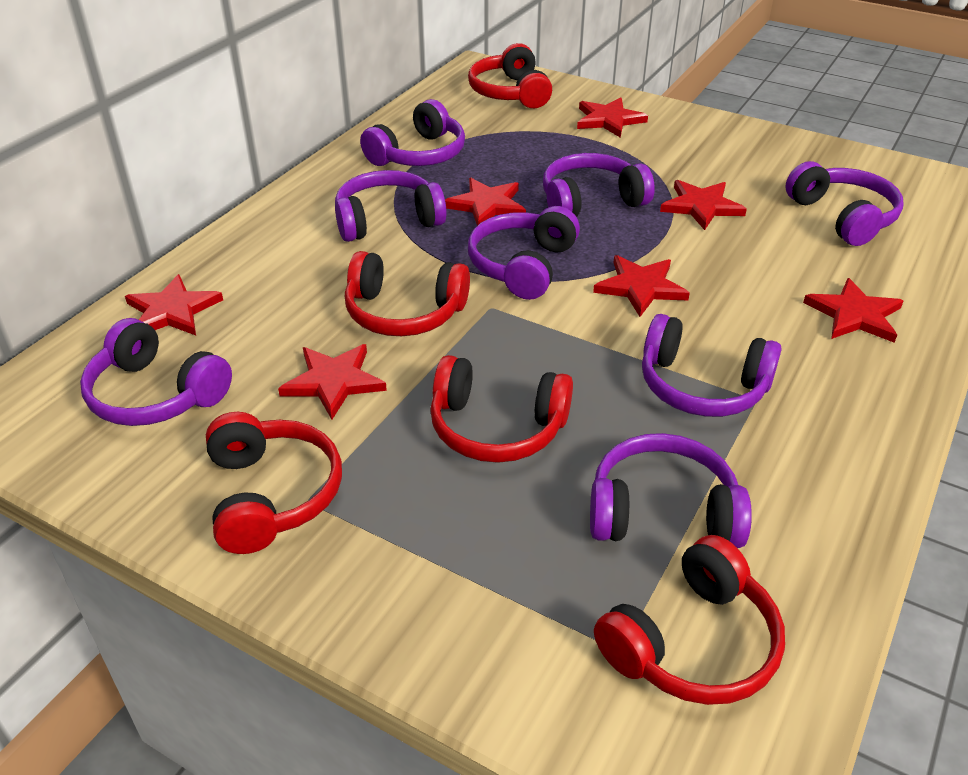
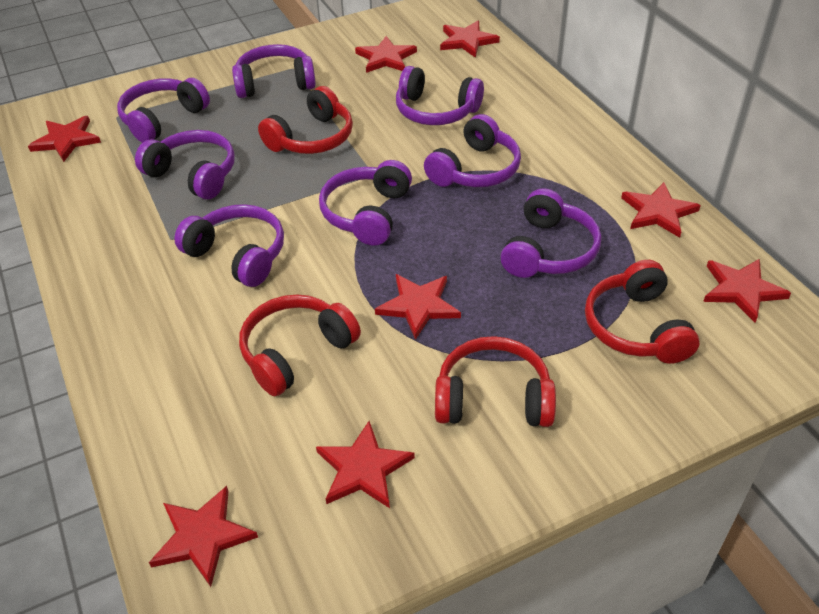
red headphones: 5 -> 4
red star: 7 -> 8

